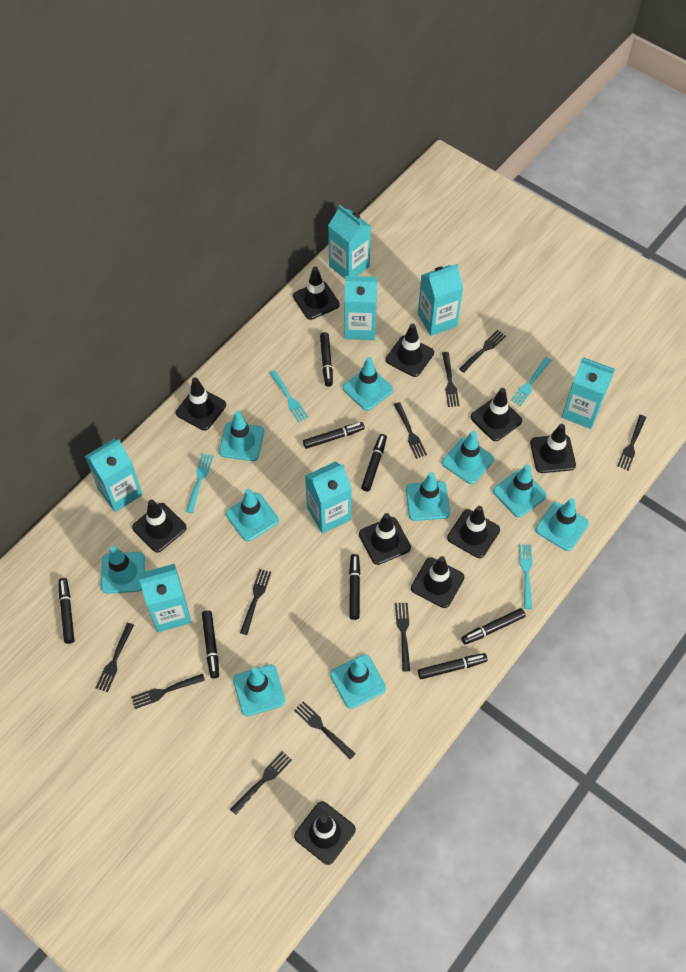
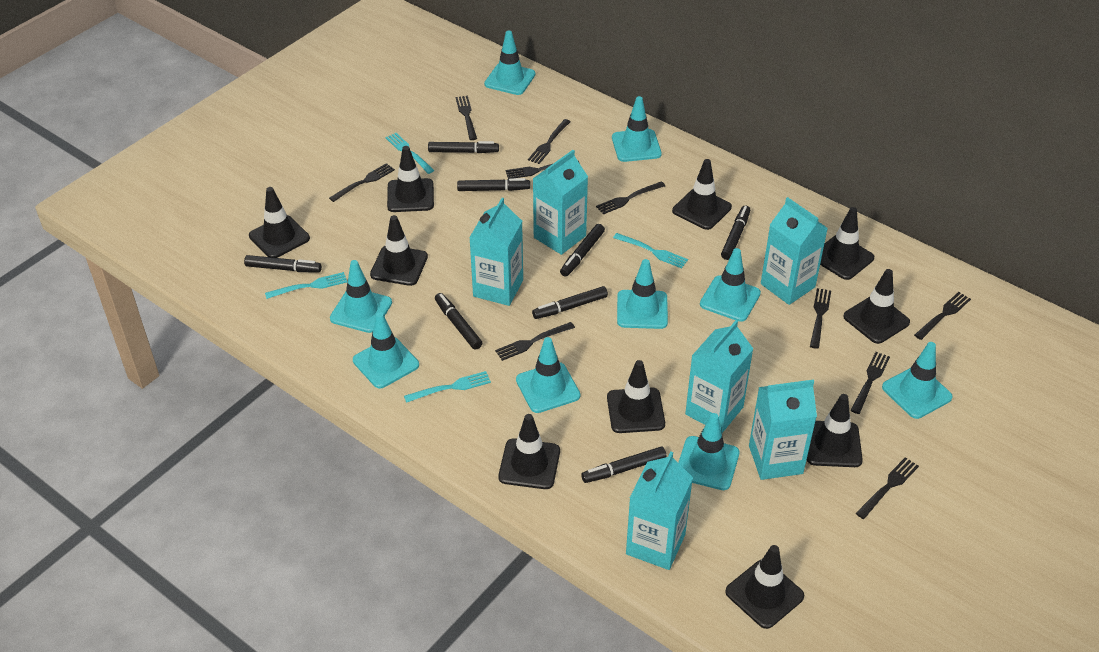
turquoise carton: 7 -> 6
turquoise traffic cone: 10 -> 9

